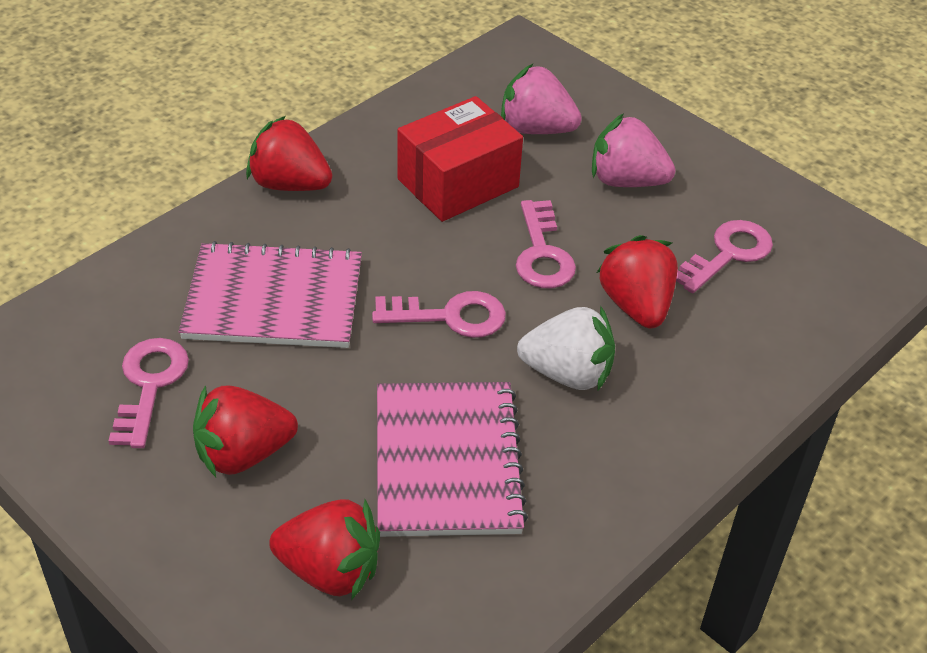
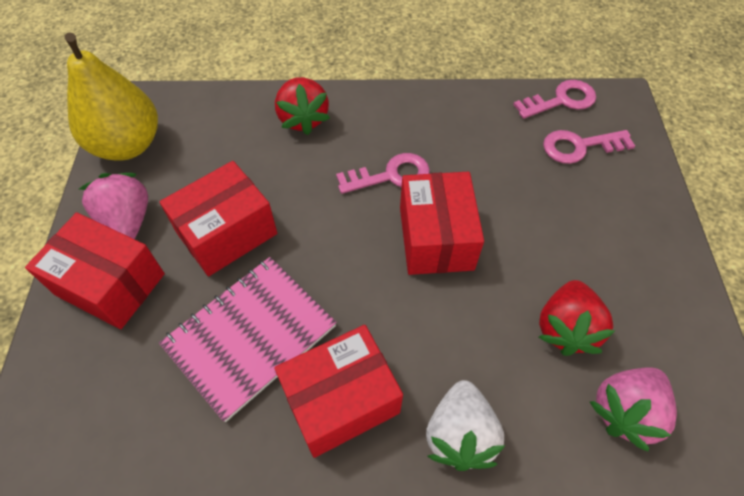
pink key: 4 -> 3
pink notebook: 2 -> 1
red box: 1 -> 4
red strawberry: 4 -> 2
yellow pear: 0 -> 1

